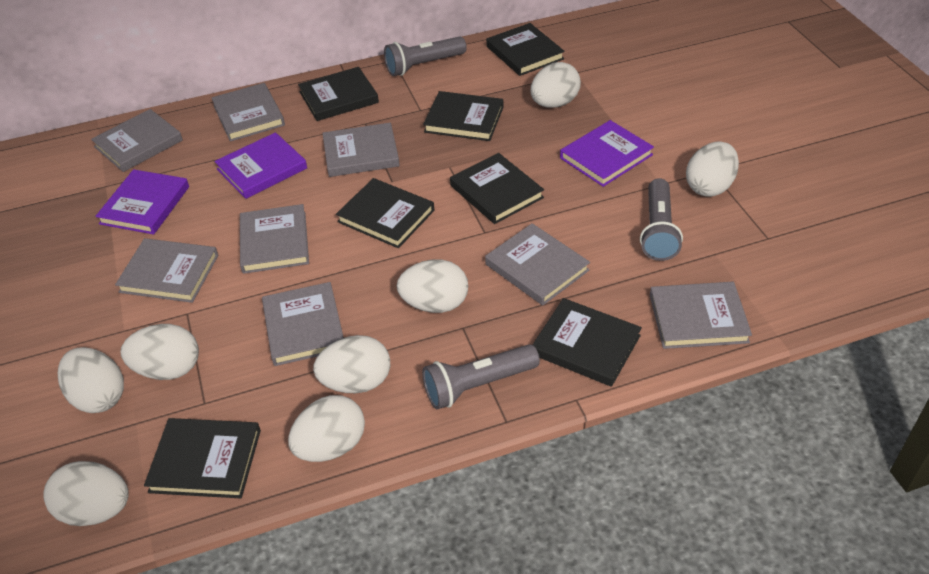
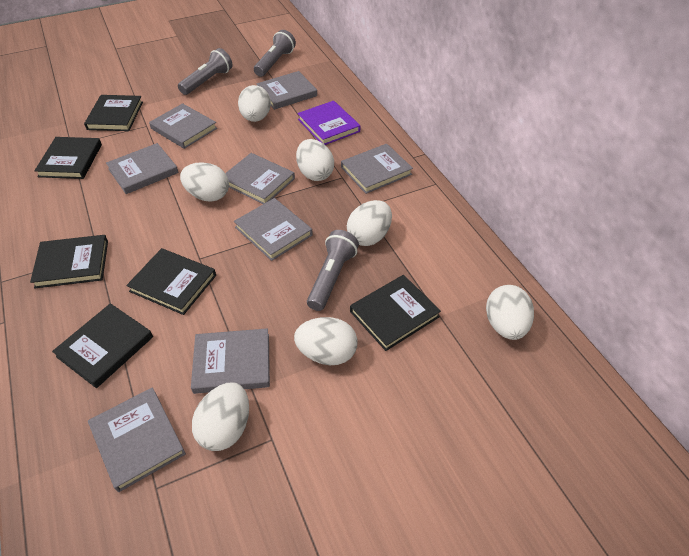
black book: 7 -> 6
purple book: 3 -> 1
white egg: 8 -> 7

